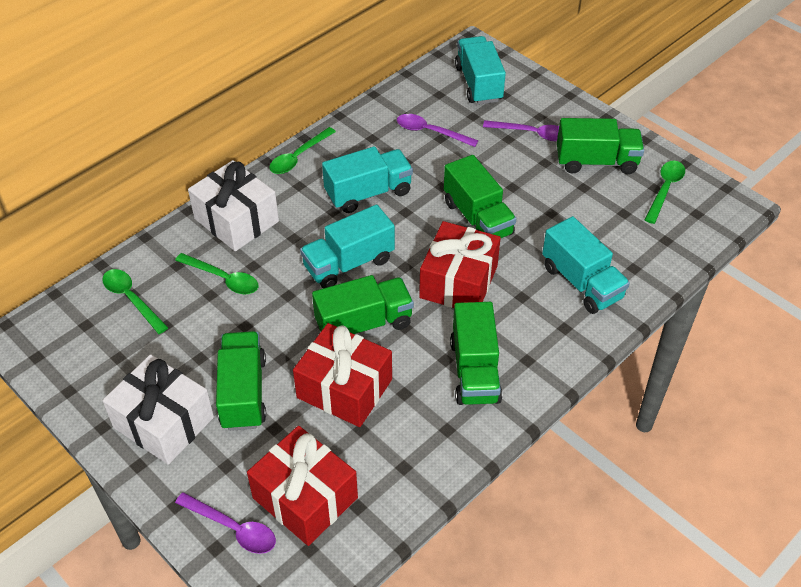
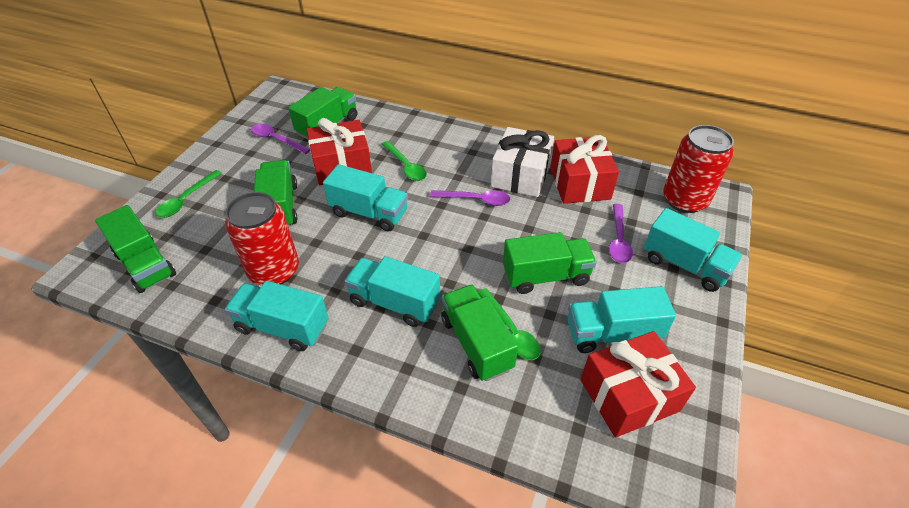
green spoon: 4 -> 3
red can: 0 -> 2
turquoise truck: 4 -> 5
white gift: 2 -> 1

